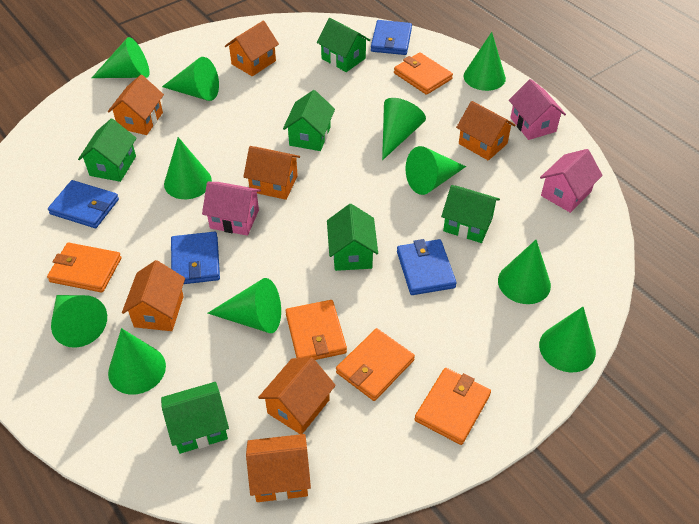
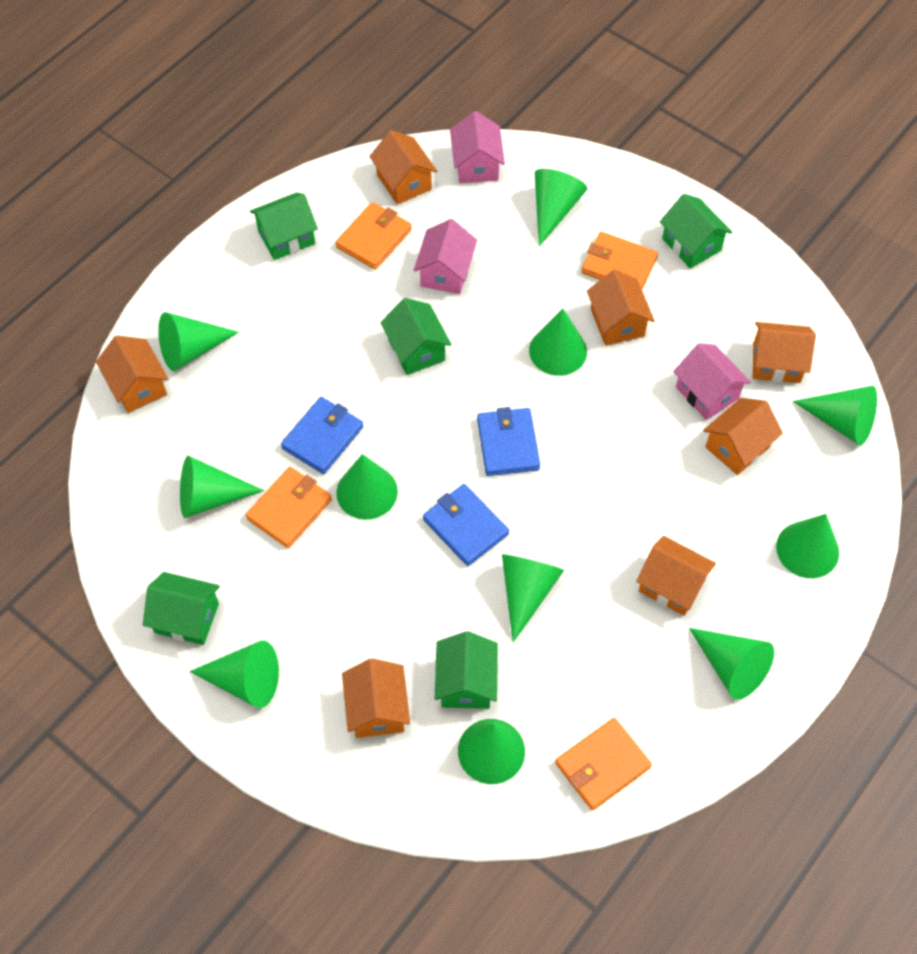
blue wallet: 4 -> 3
green house: 6 -> 5
orange wallet: 5 -> 4

